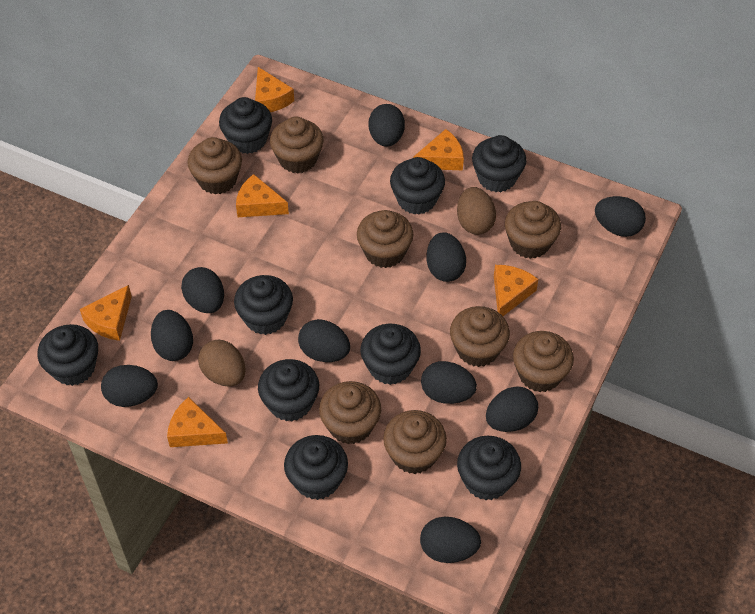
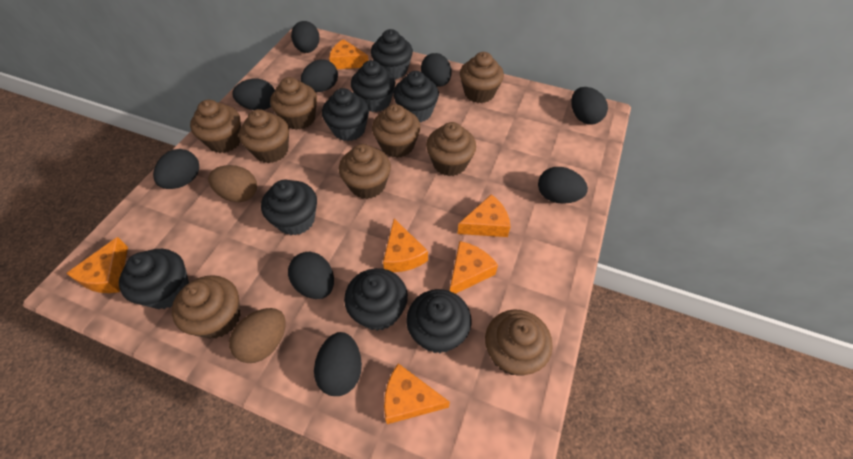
black cupcake: 9 -> 8
black egg: 10 -> 9
brown cupcake: 8 -> 9

